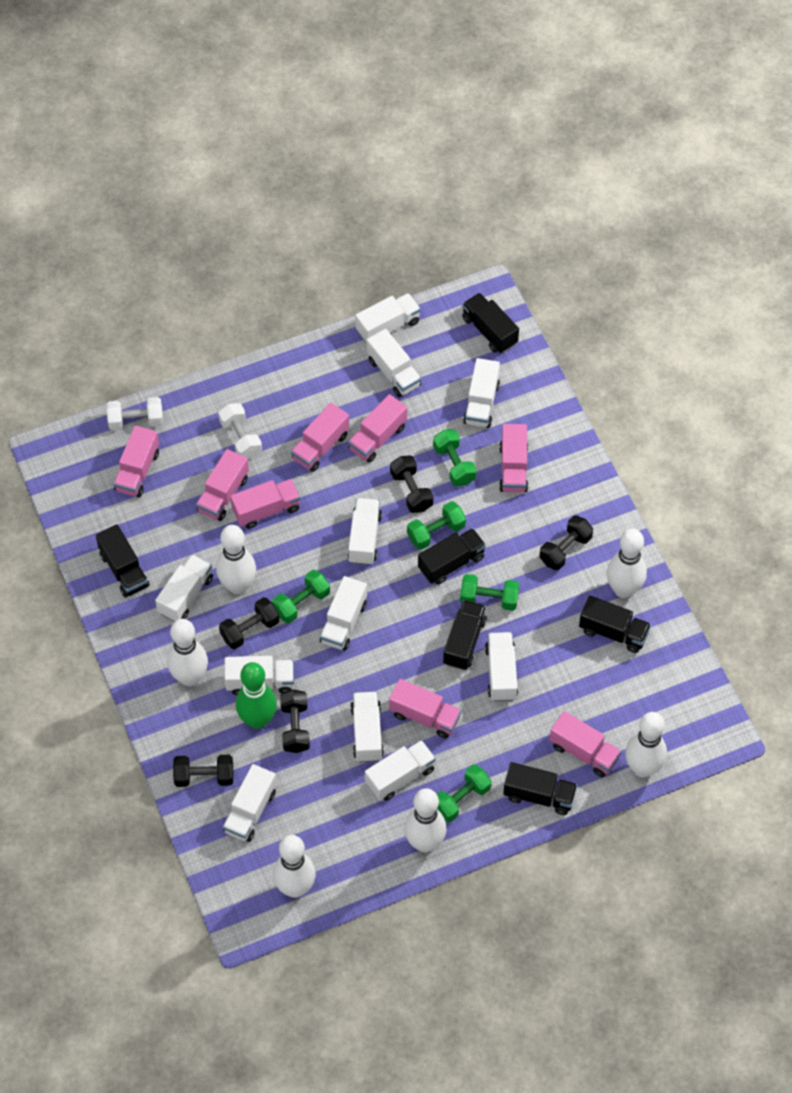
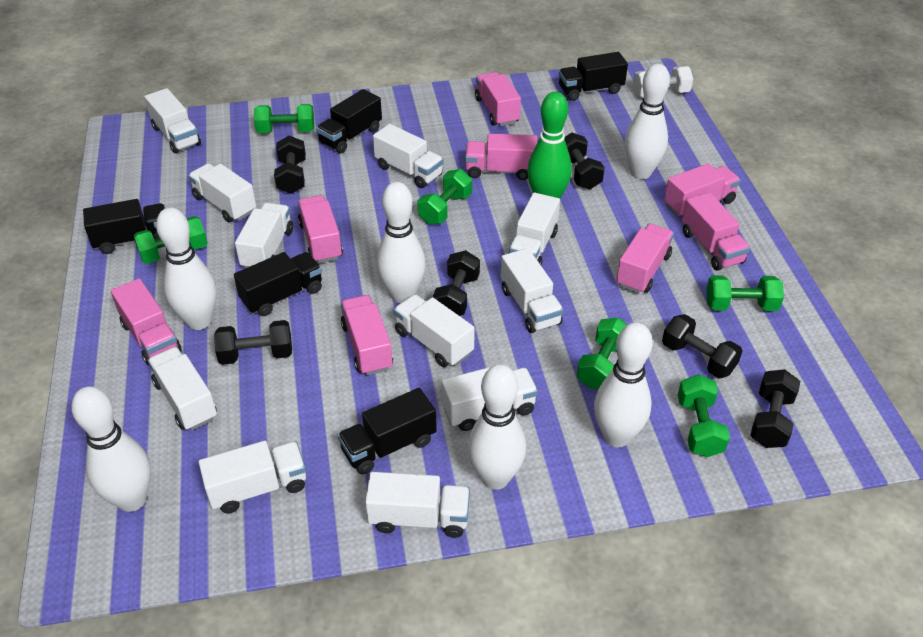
black dumbbell: 5 -> 6
black truck: 6 -> 5
green dumbbell: 5 -> 6
white dumbbell: 2 -> 1

